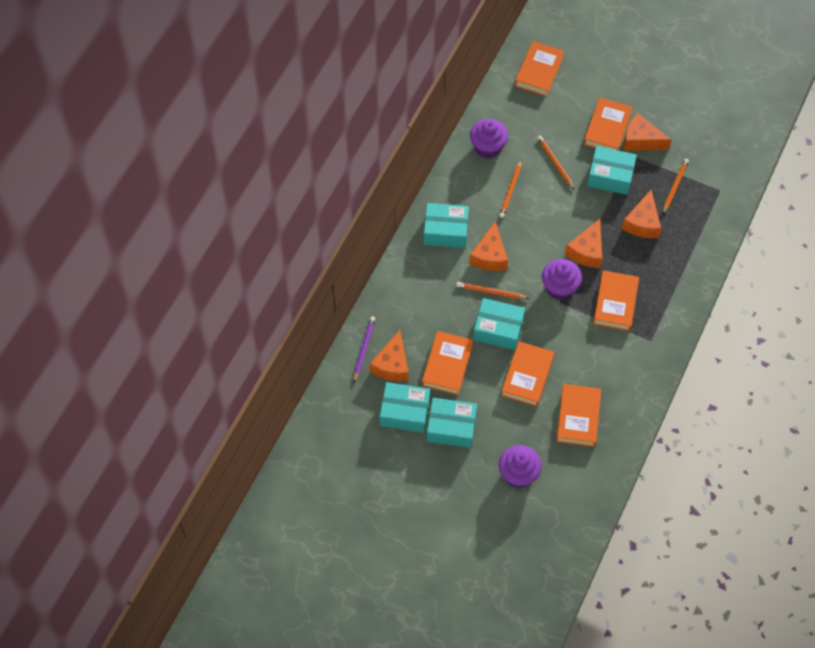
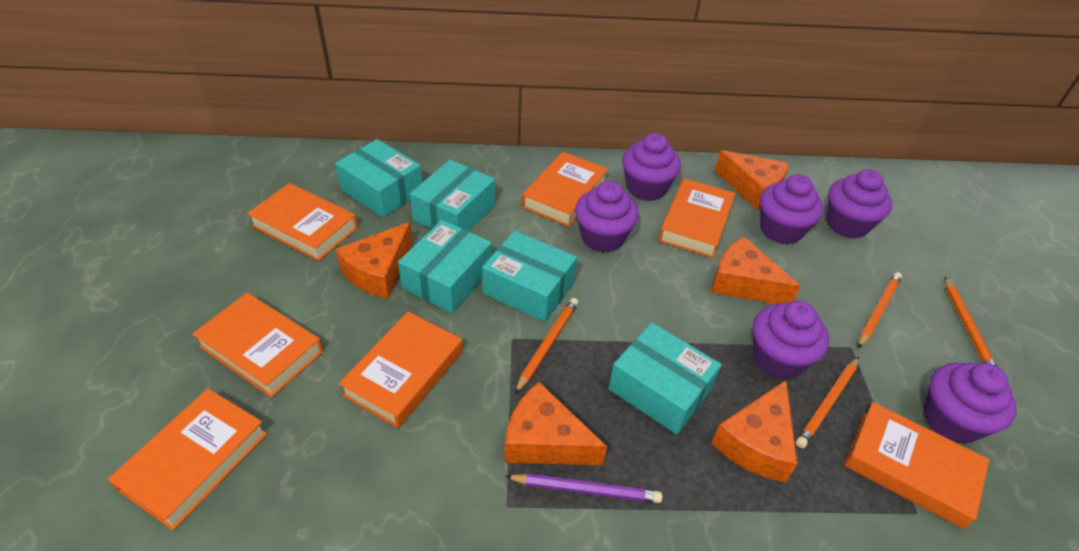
orange book: 6 -> 7
purple cupcake: 3 -> 6

